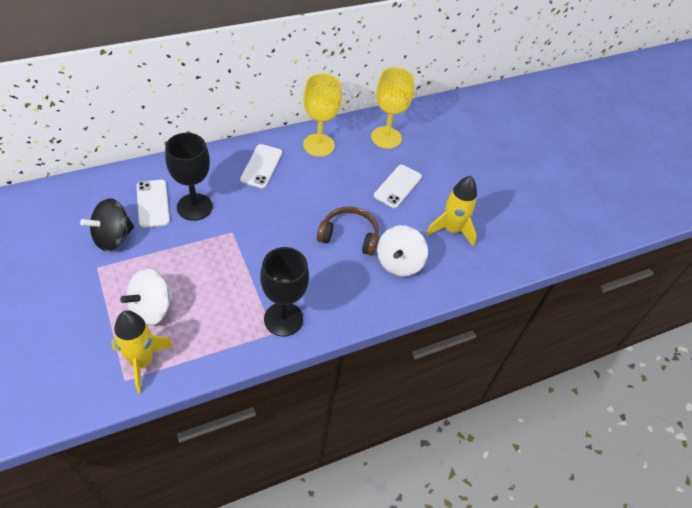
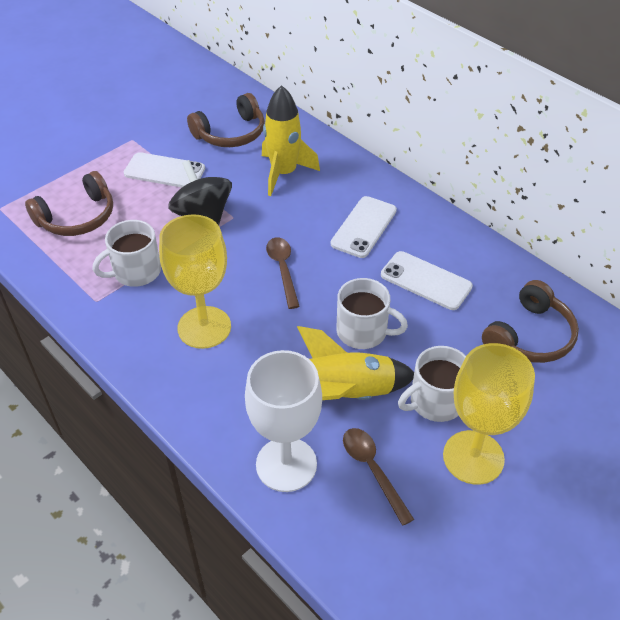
black goblet: 2 -> 0
brown headphones: 1 -> 3
brown spoon: 0 -> 2
white goblet: 0 -> 1
white mug: 0 -> 3
white spinning top: 2 -> 0

